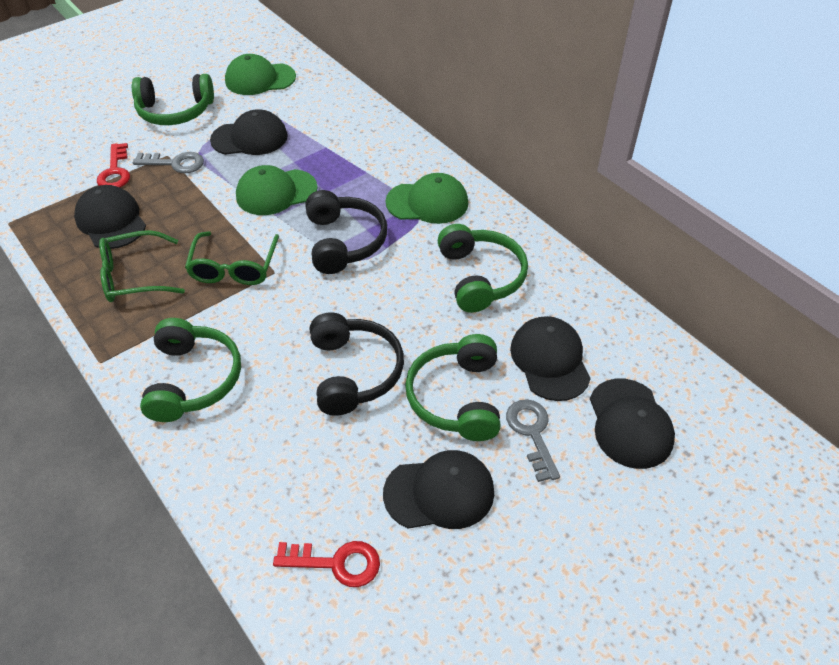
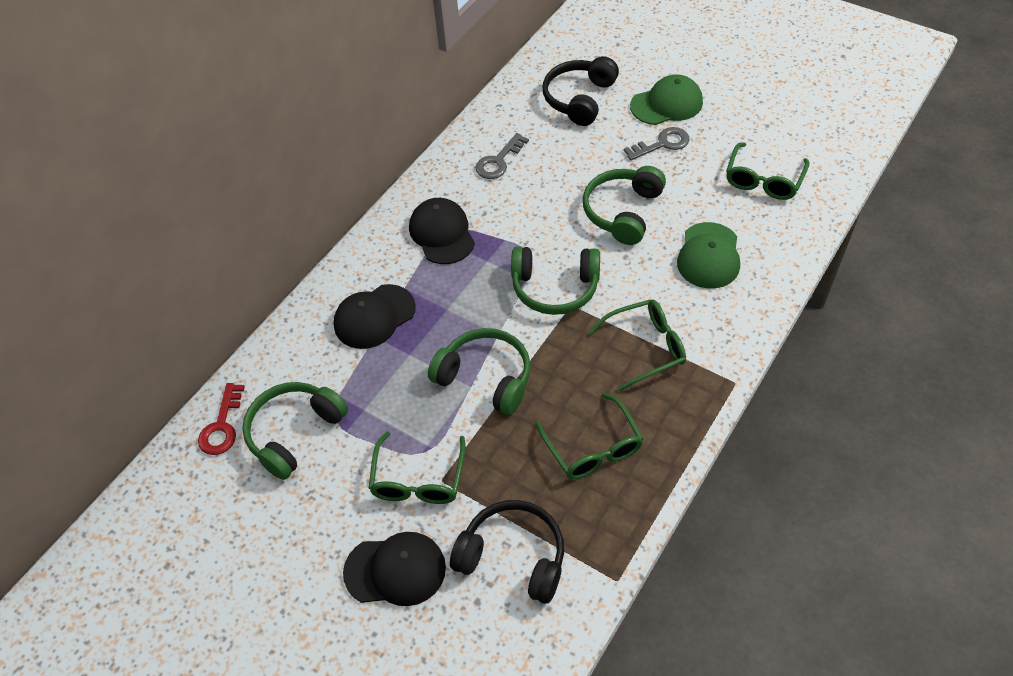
black cap: 5 -> 3
green cap: 3 -> 2
green glasses: 2 -> 4
red key: 2 -> 1

